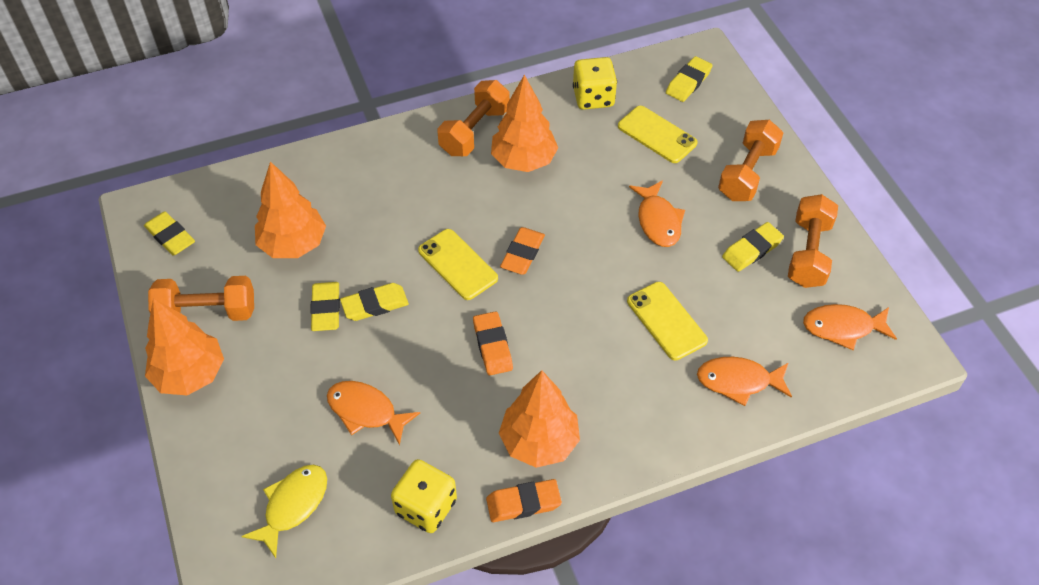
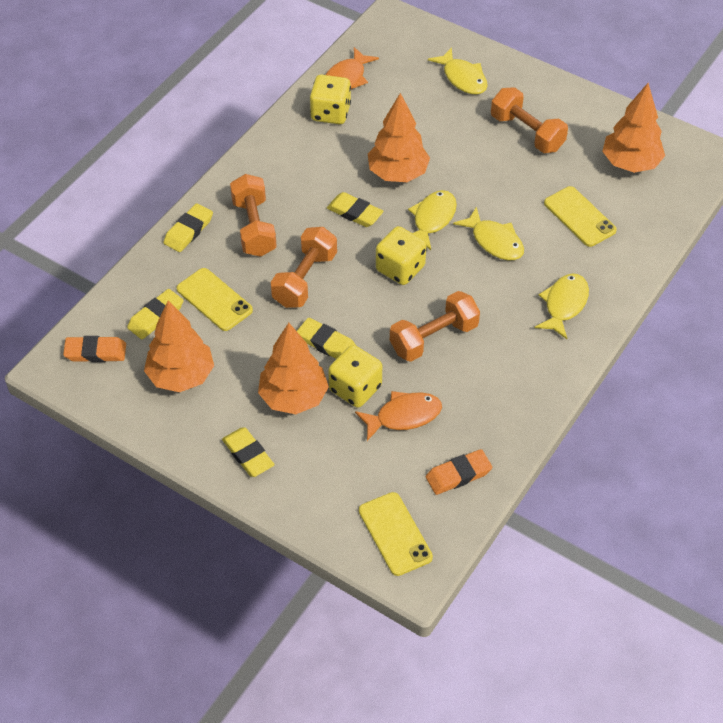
orange eraser: 3 -> 2
orange fish: 4 -> 2
yellow dice: 2 -> 3
yellow fish: 1 -> 4

